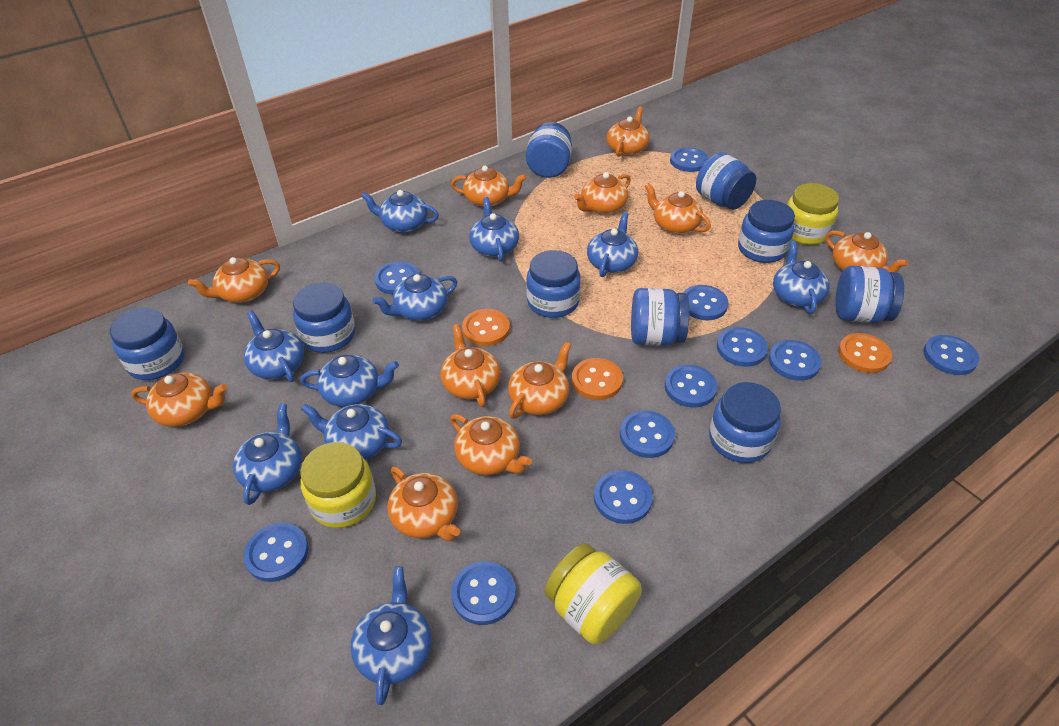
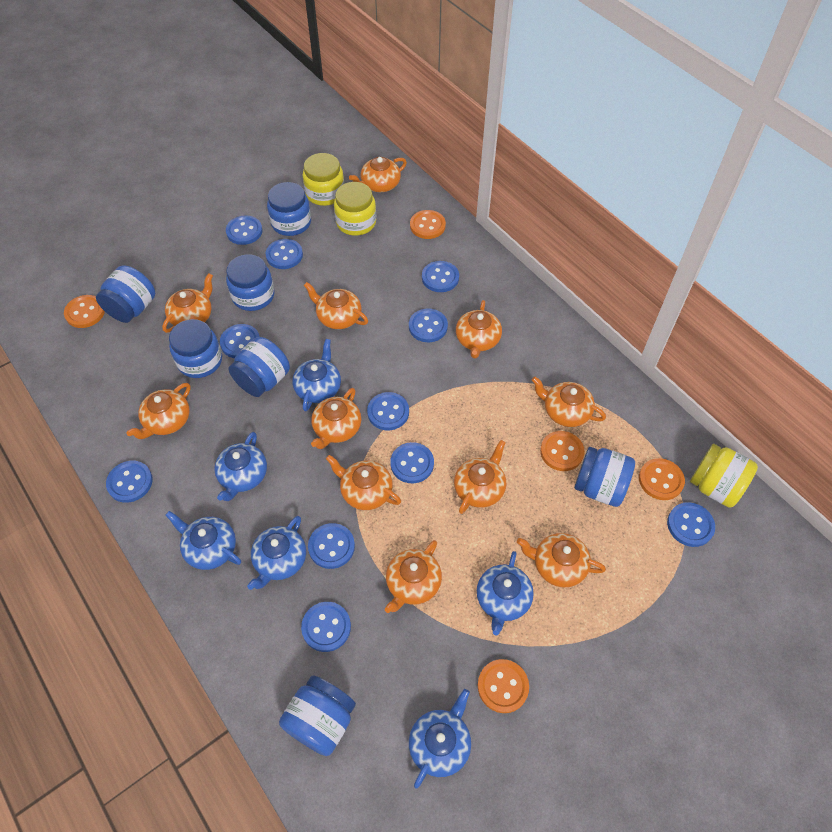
blue jar: 9 -> 7
blue teapot: 10 -> 6
orange button: 3 -> 5

